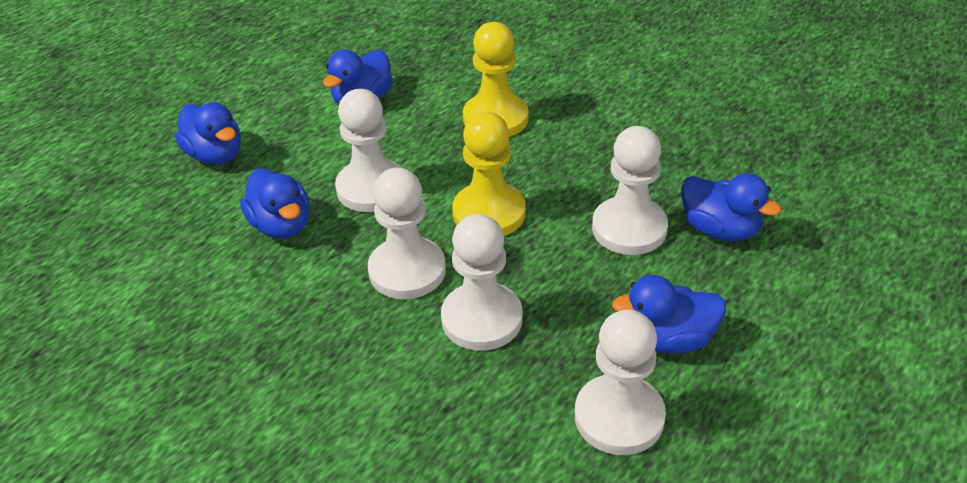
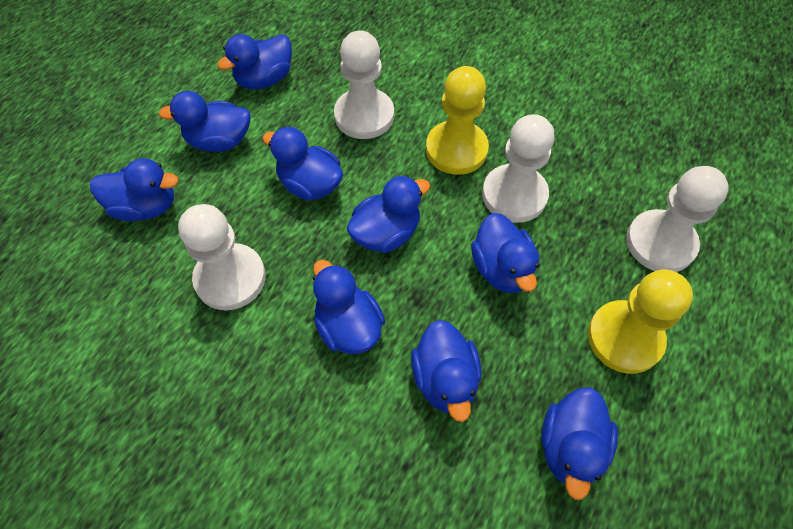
blue duck: 5 -> 9
white pawn: 5 -> 4

